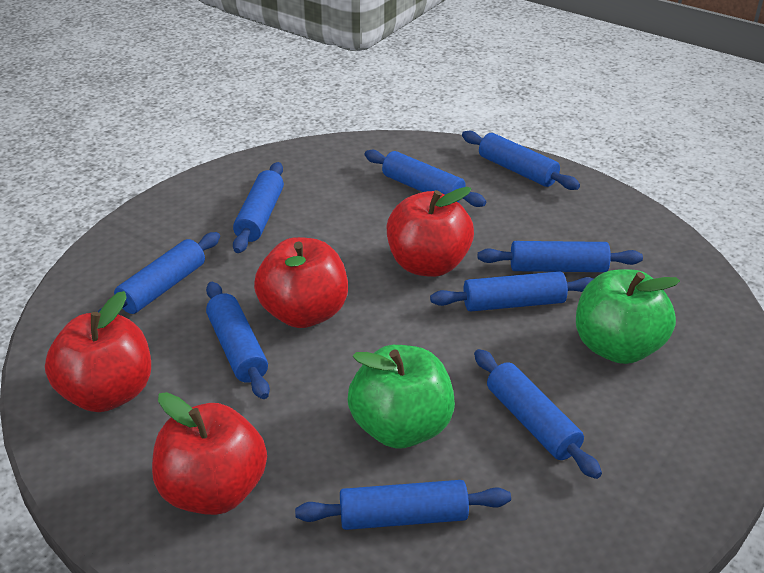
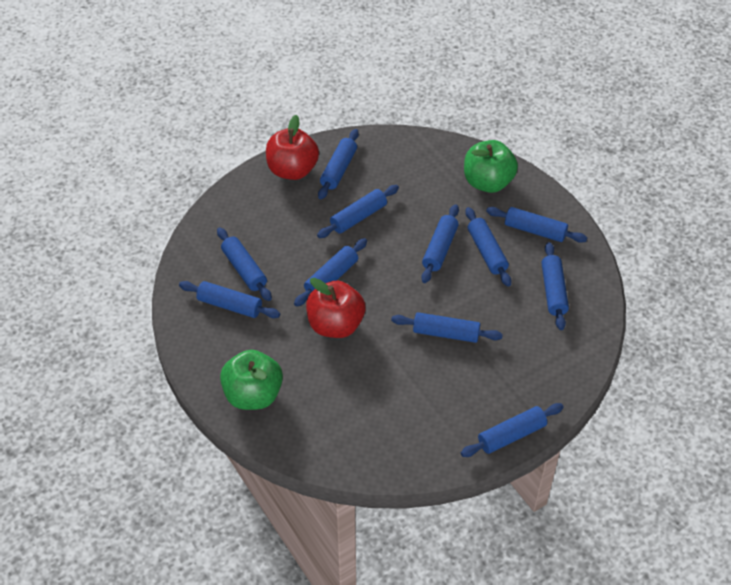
blue rolling pin: 9 -> 11
red apple: 4 -> 2

